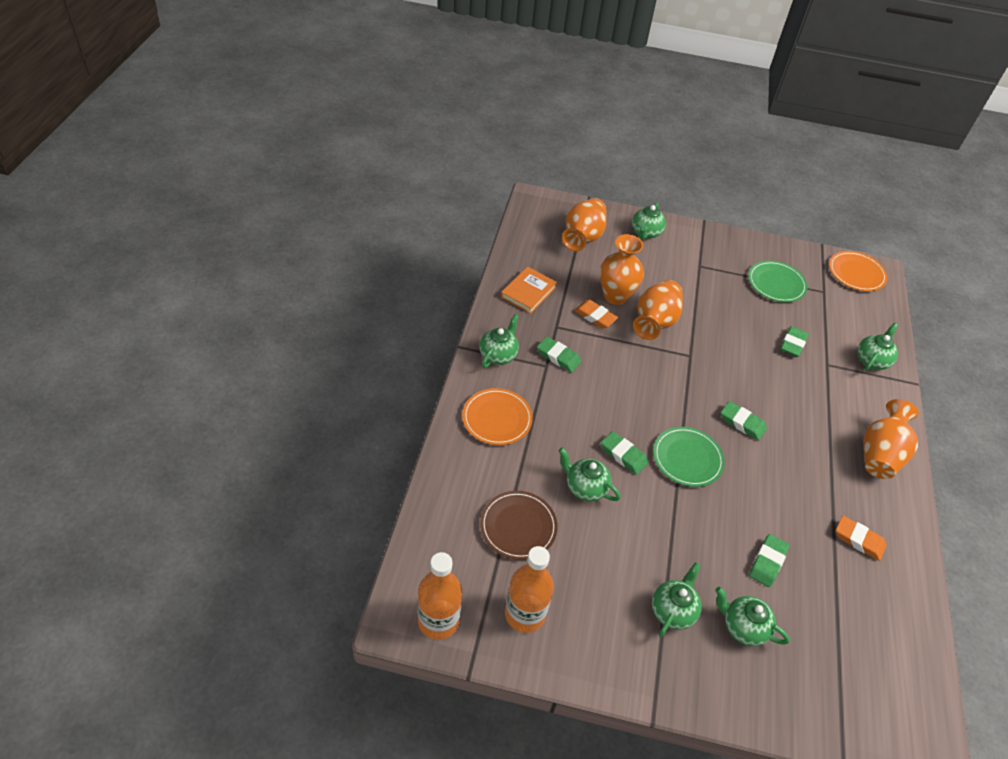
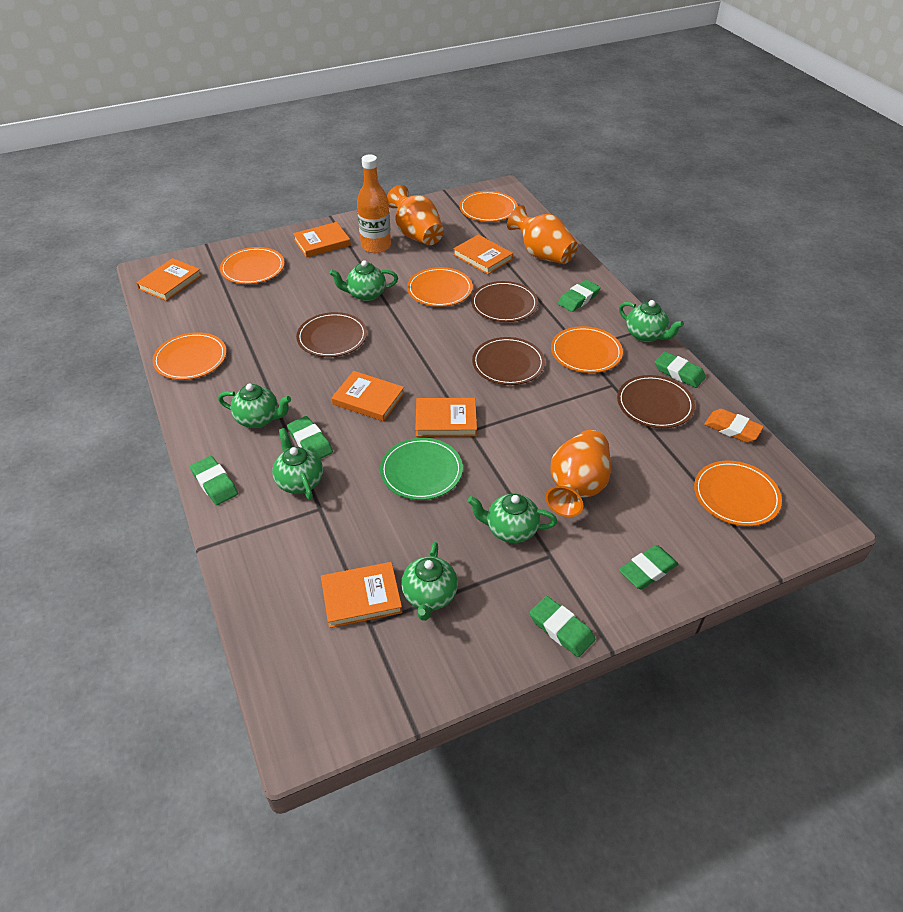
brown plate: 1 -> 4
green eraser: 5 -> 6
green plate: 2 -> 1
orange book: 1 -> 6
orange bottle: 2 -> 1
orange eraser: 2 -> 1
orange plate: 2 -> 6
orange vase: 4 -> 3

